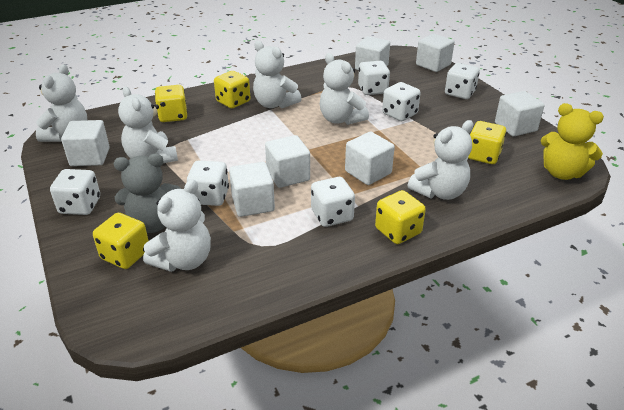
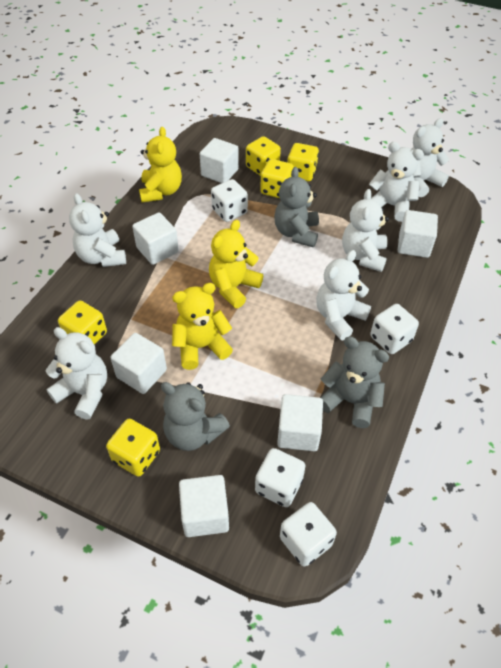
grey teddy bear: 1 -> 3
white cube: 7 -> 6
white dice: 6 -> 4
yellow teddy bear: 1 -> 3

